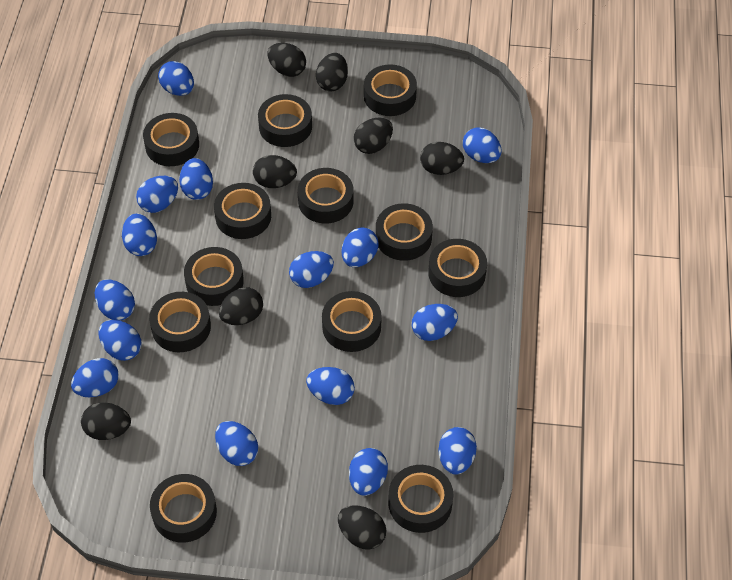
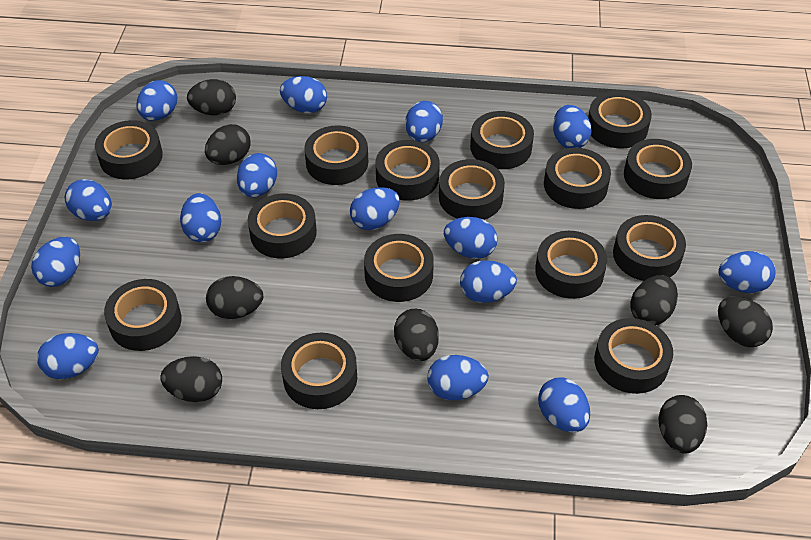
black tape: 12 -> 15

